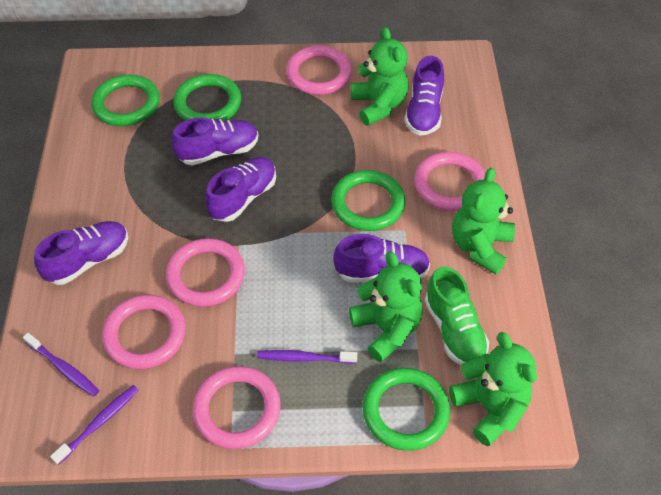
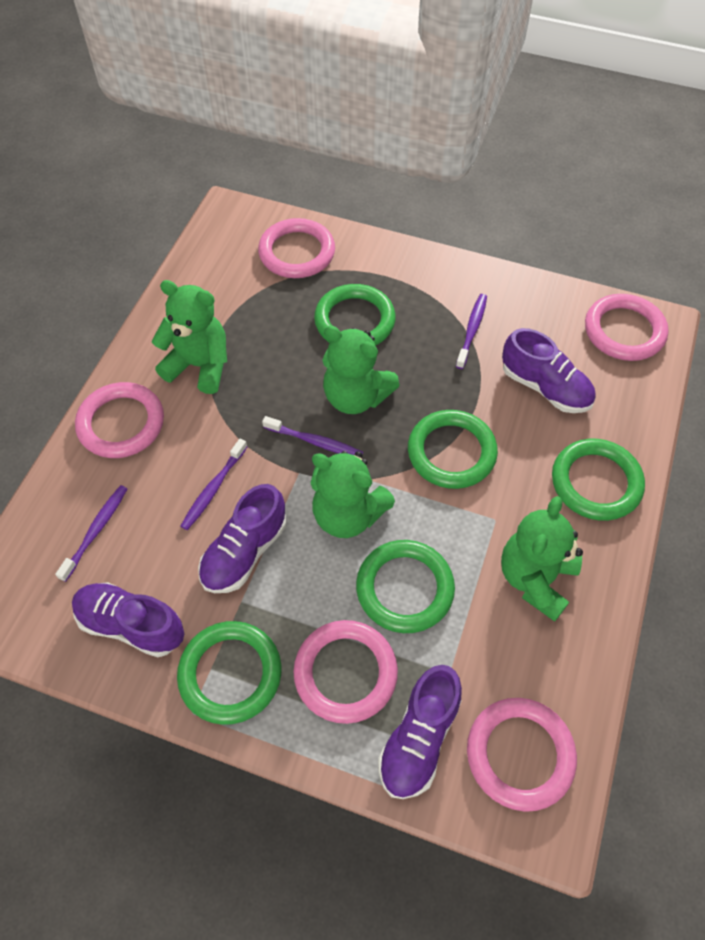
green ring: 4 -> 5
green shoe: 1 -> 0
purple shoe: 5 -> 4
purple toothbrush: 3 -> 4

